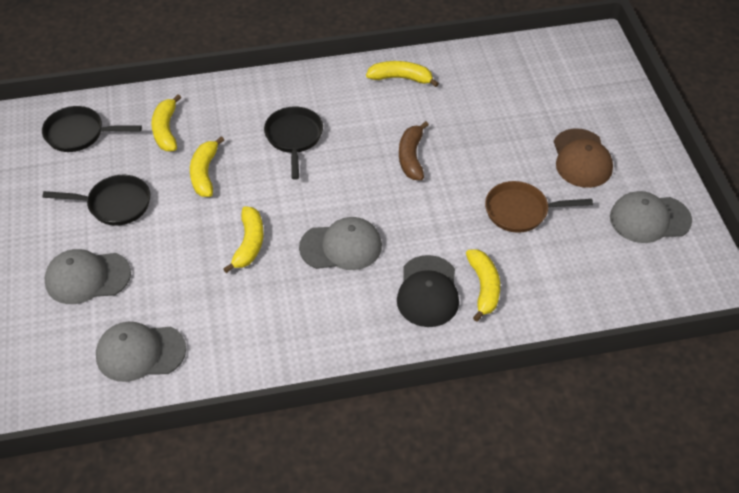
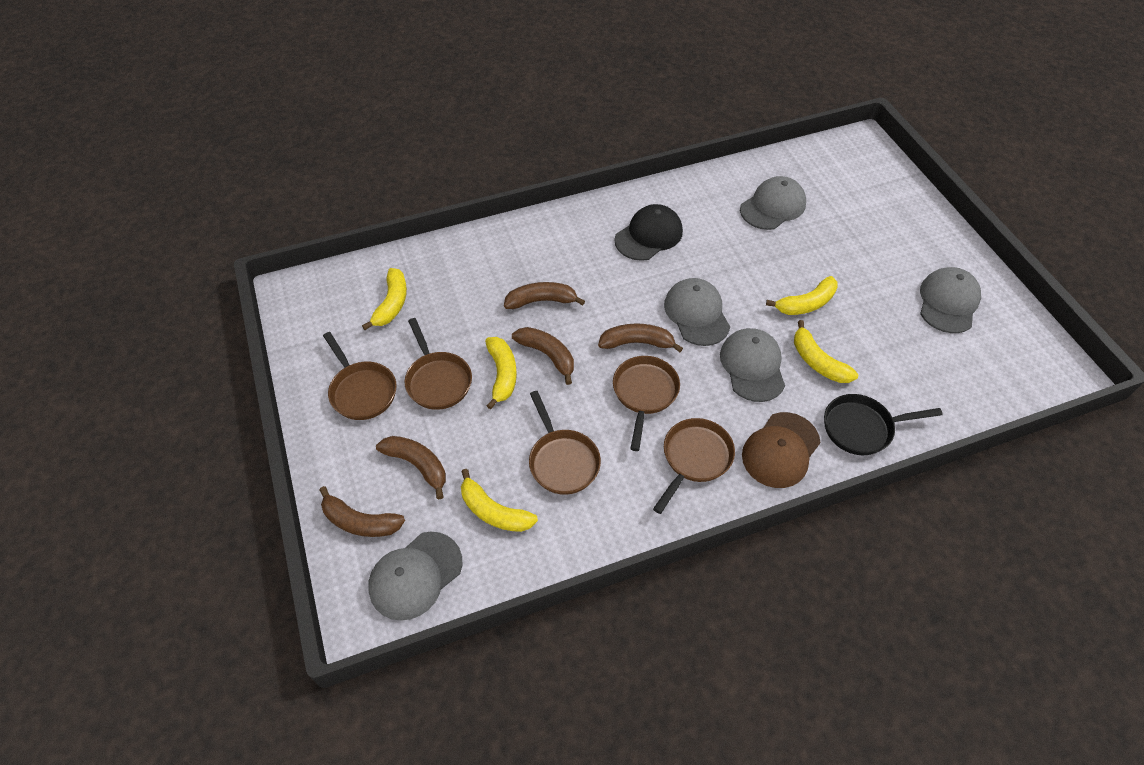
black pan: 3 -> 1
brown banana: 1 -> 5
brown pan: 1 -> 5
grey cap: 4 -> 5

